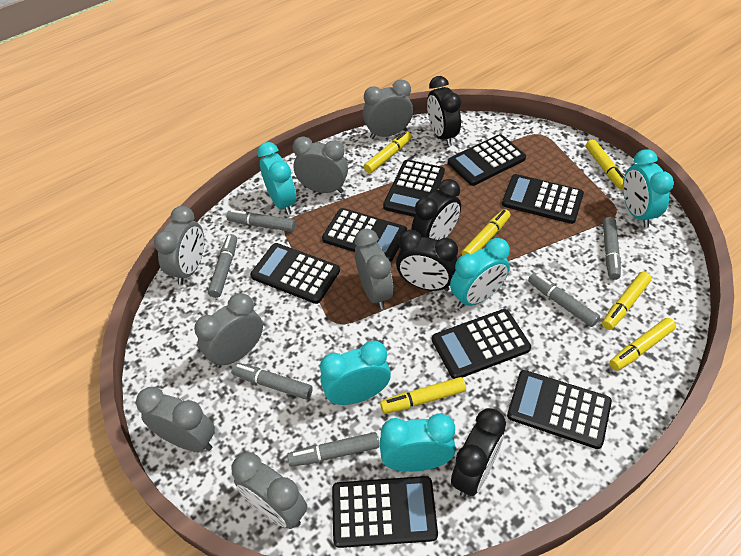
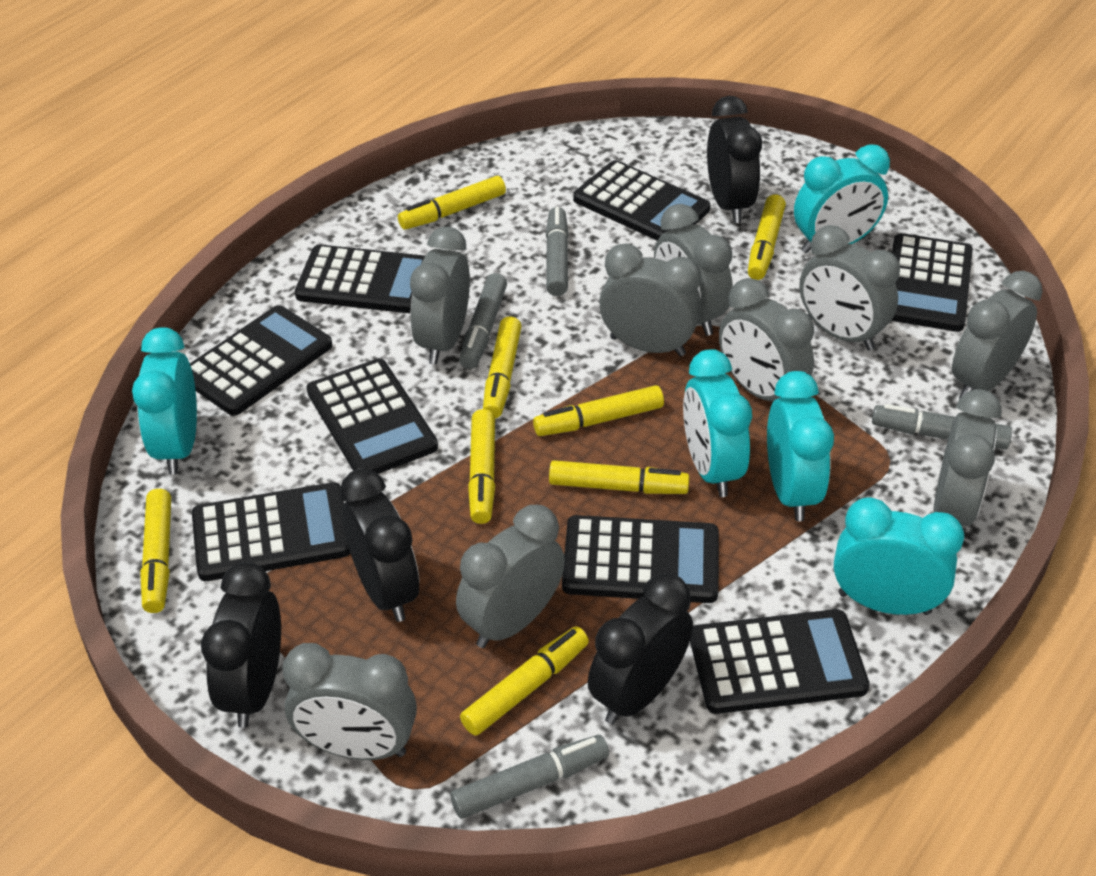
grey clock: 7 -> 9
grey marker: 6 -> 4
yellow marker: 6 -> 8

